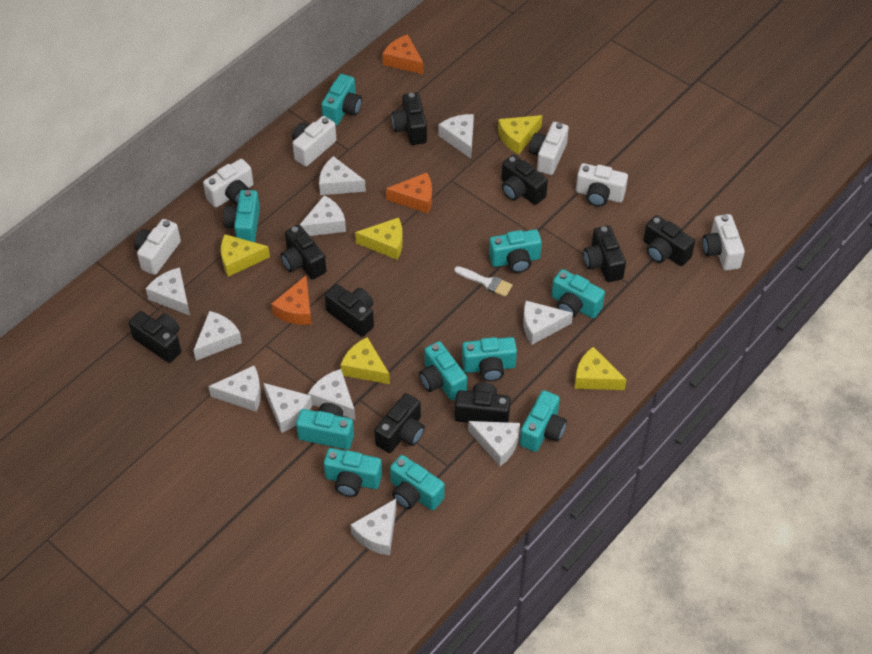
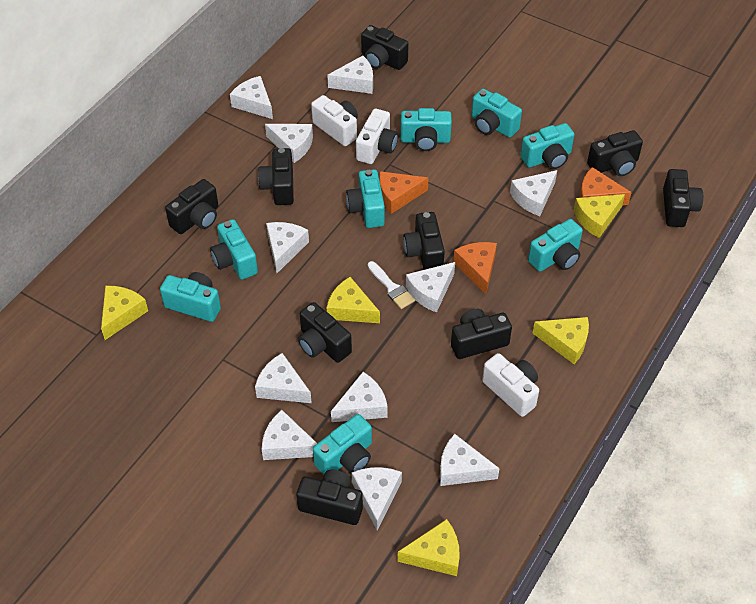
turquoise camera: 10 -> 8
white camera: 6 -> 3

